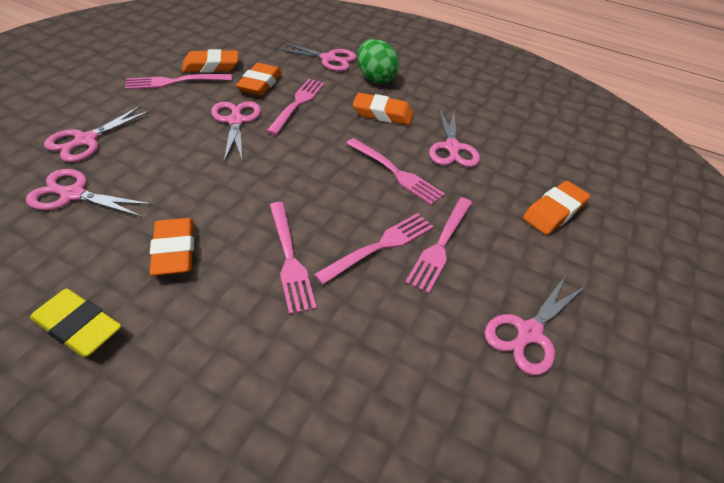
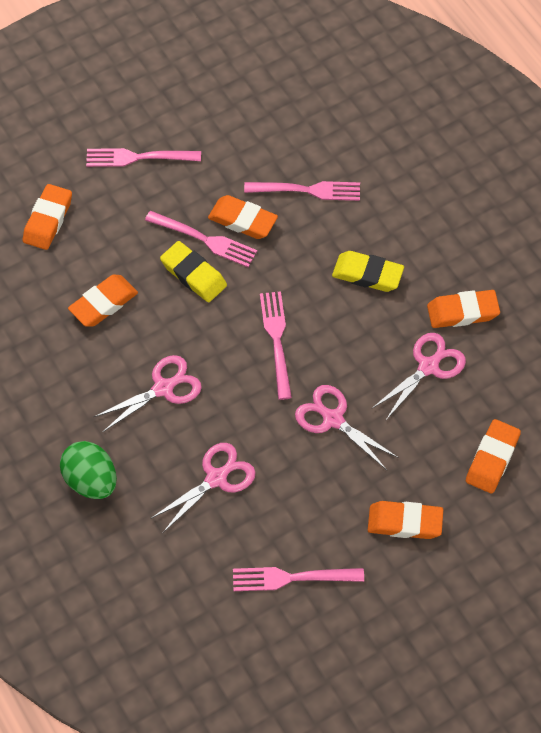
orange eraser: 5 -> 6
pink fork: 6 -> 5
pink scissors: 6 -> 4
yellow eraser: 1 -> 2

